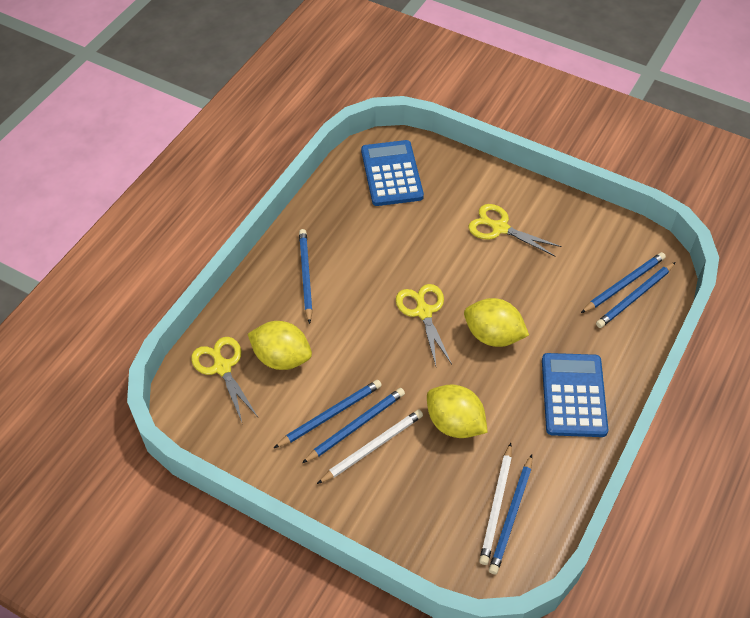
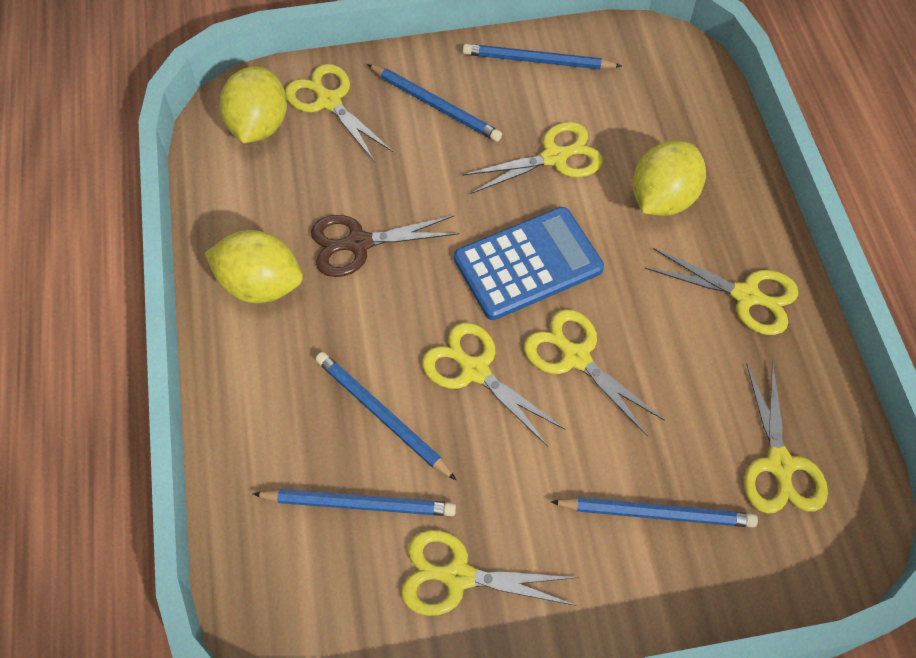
blue calculator: 2 -> 1
blue pencil: 6 -> 5
brown scissors: 0 -> 1
white pencil: 2 -> 0
yellow scissors: 3 -> 7

